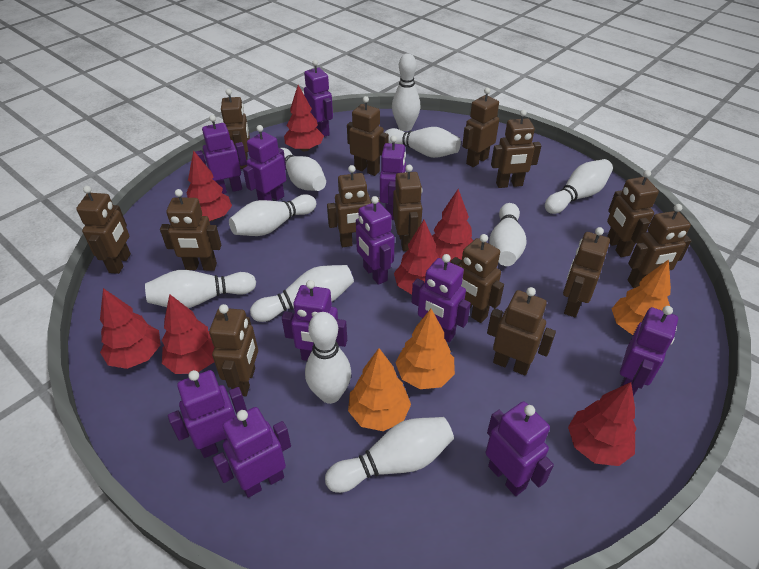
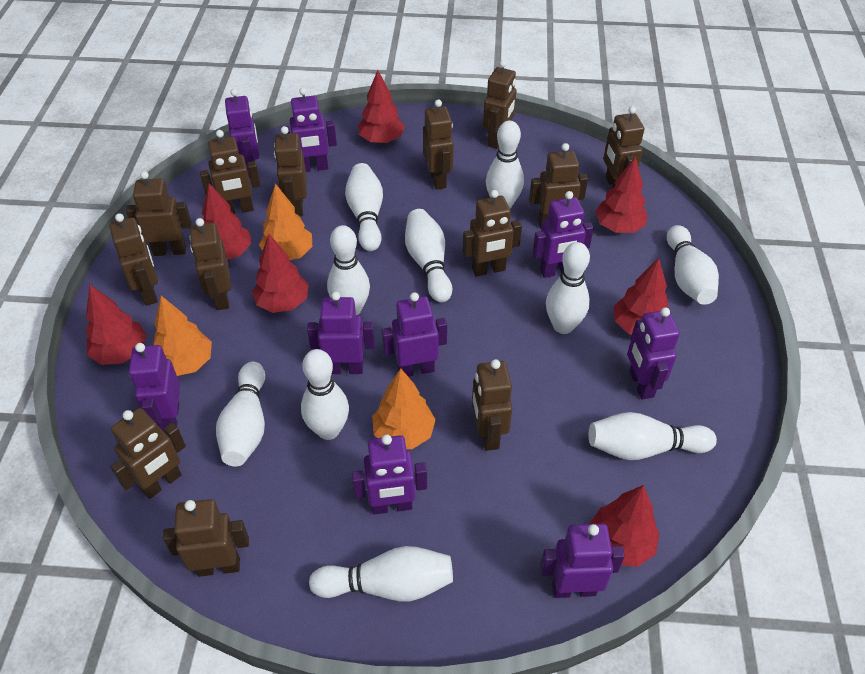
brown robot: 14 -> 13
purple robot: 11 -> 9

